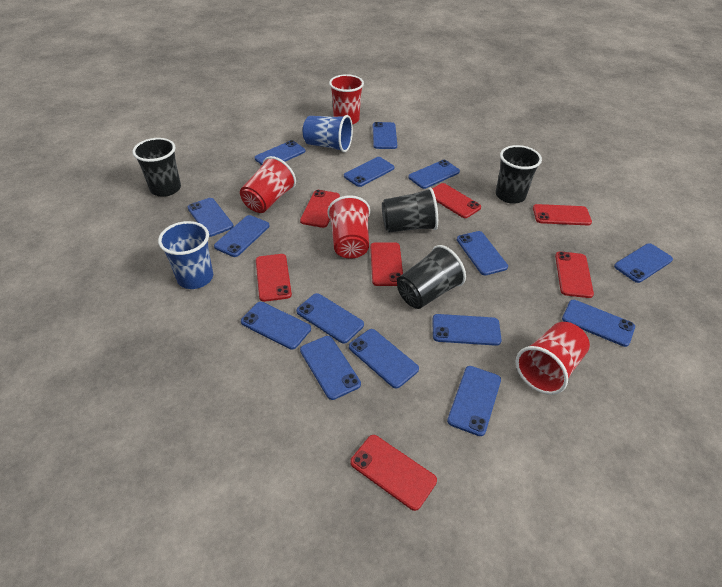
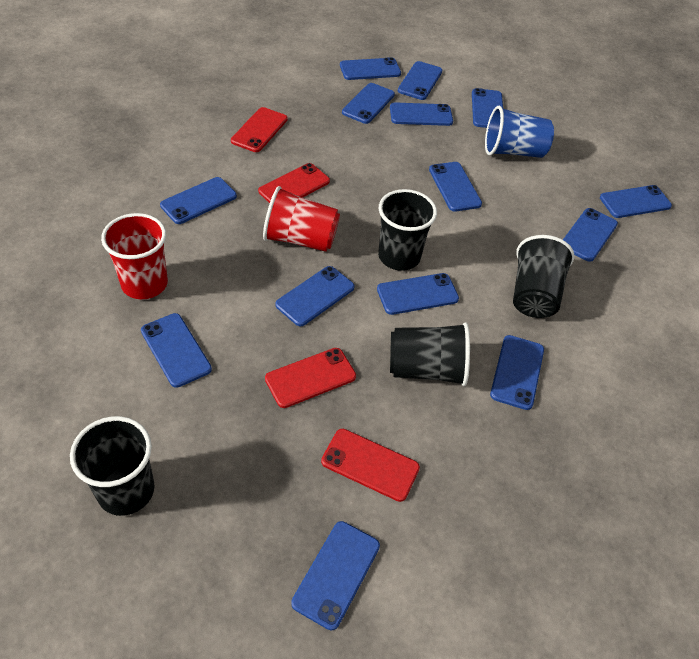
blue cup: 2 -> 1
blue phone: 15 -> 14
red cup: 4 -> 2
red phone: 7 -> 4

